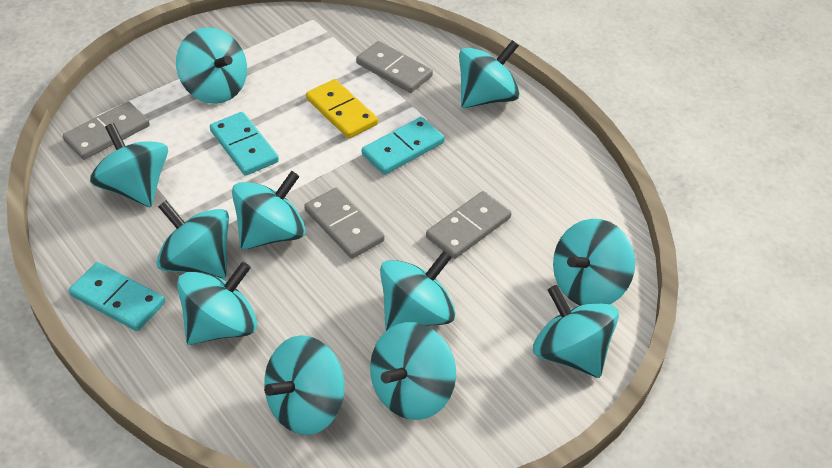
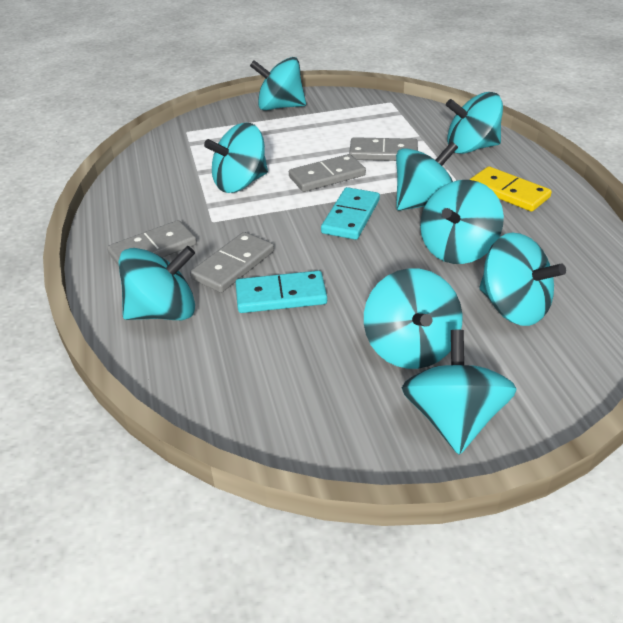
turquoise domino: 3 -> 2
turquoise spinning top: 11 -> 9

